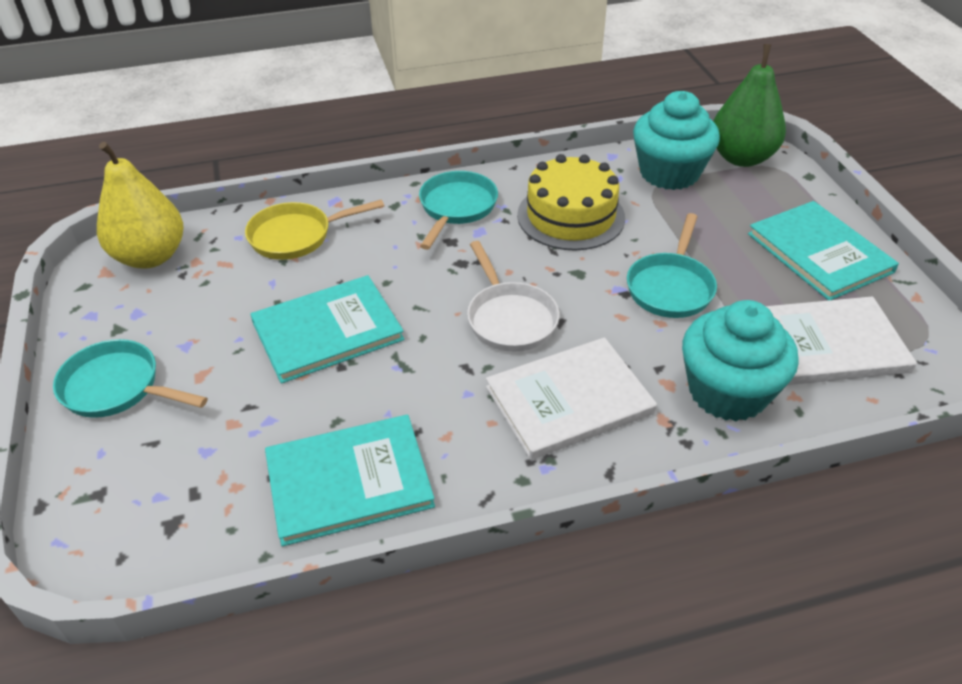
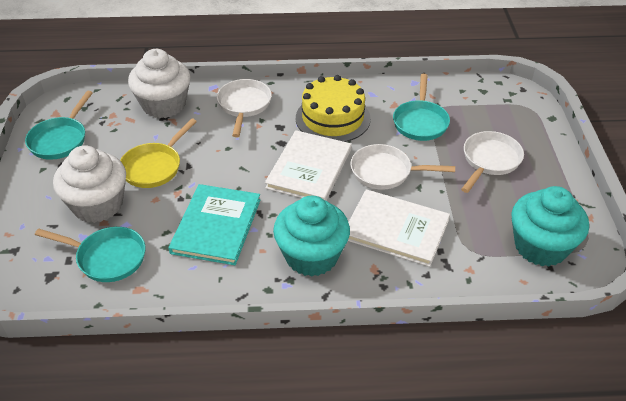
green pear: 1 -> 0
turquoise book: 3 -> 1
white cupcake: 0 -> 2
white pan: 1 -> 3
yellow pear: 1 -> 0

